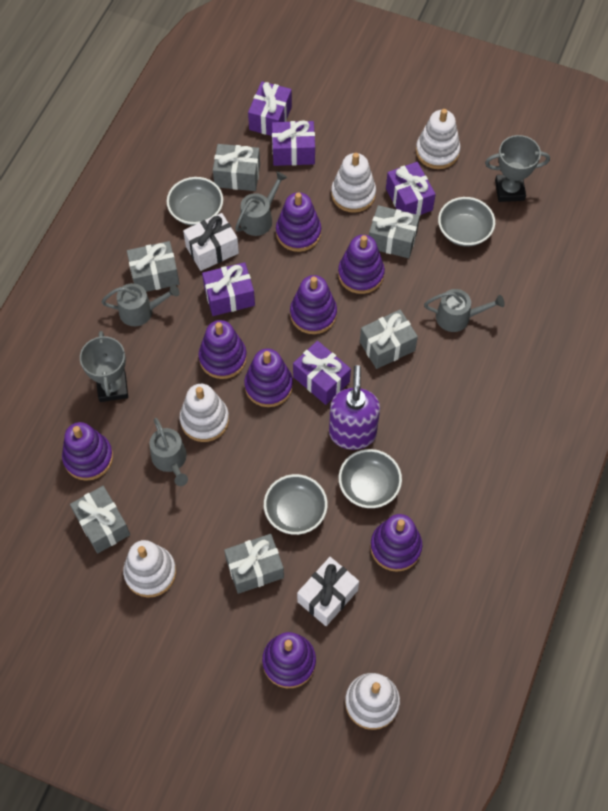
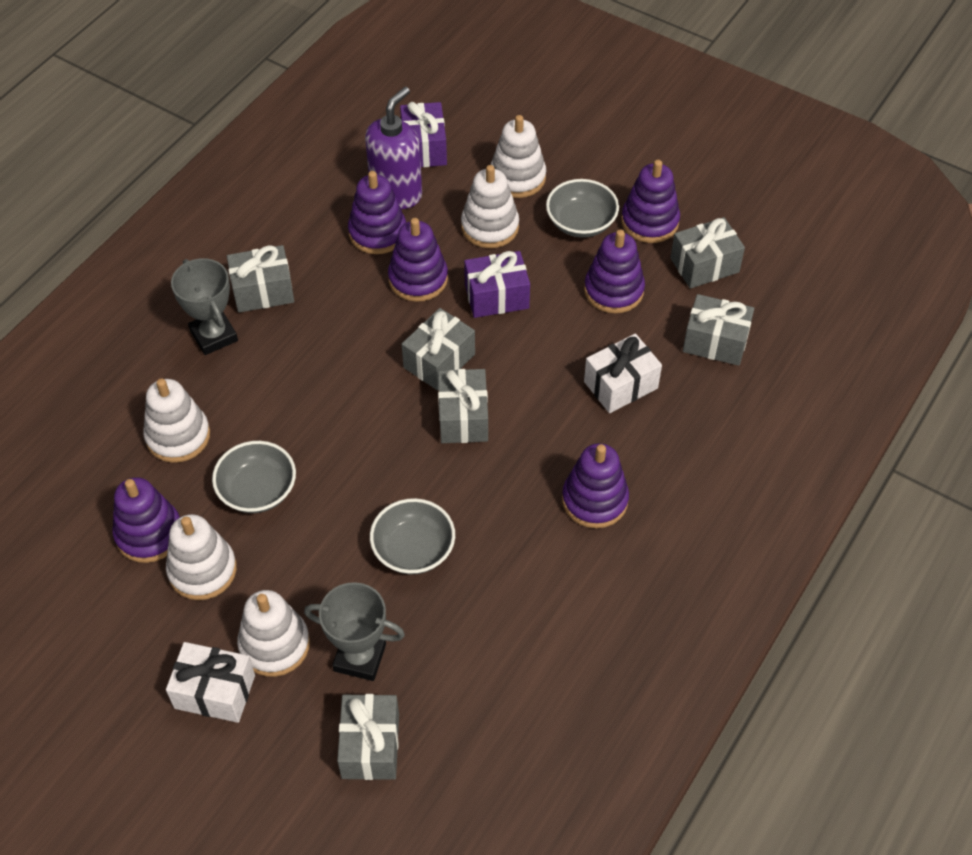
grey bowl: 4 -> 3
grey watering can: 4 -> 0
purple gift: 5 -> 2
purple stacking toy: 8 -> 6

